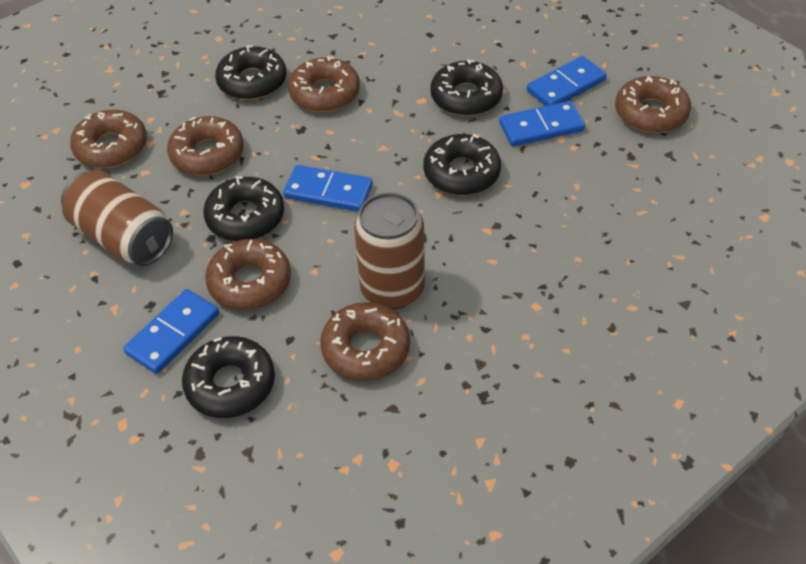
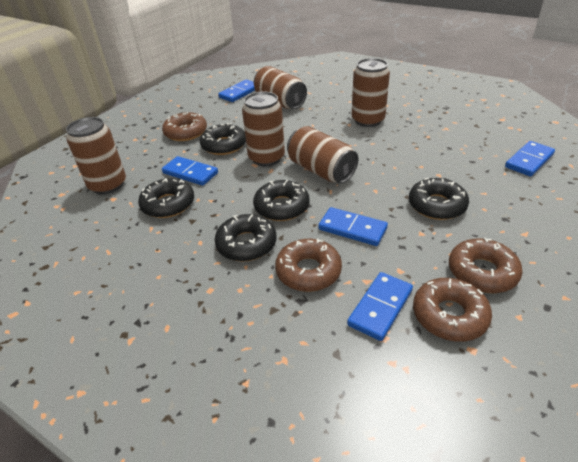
blue domino: 4 -> 5
brown can: 2 -> 5
brown donut: 6 -> 4

